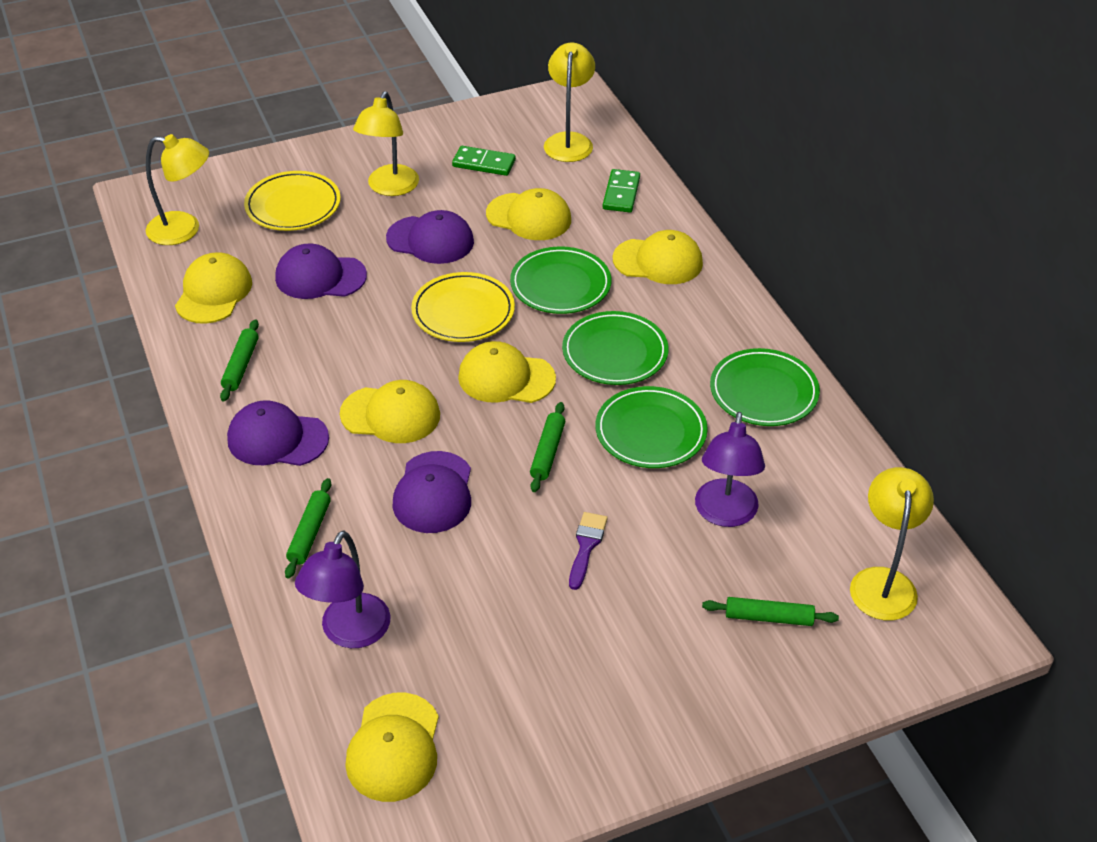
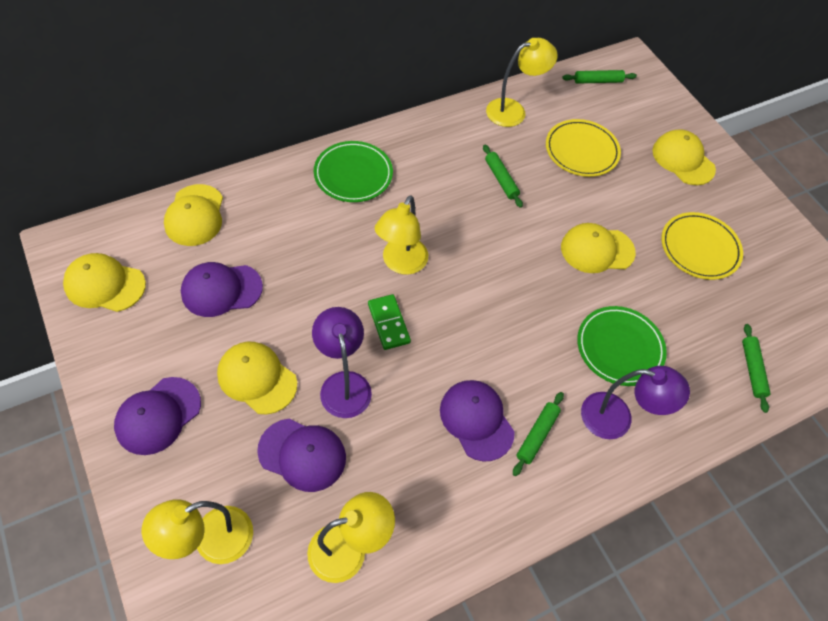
green domino: 2 -> 1
green plate: 4 -> 2
purple brush: 1 -> 0
yellow cap: 6 -> 5

